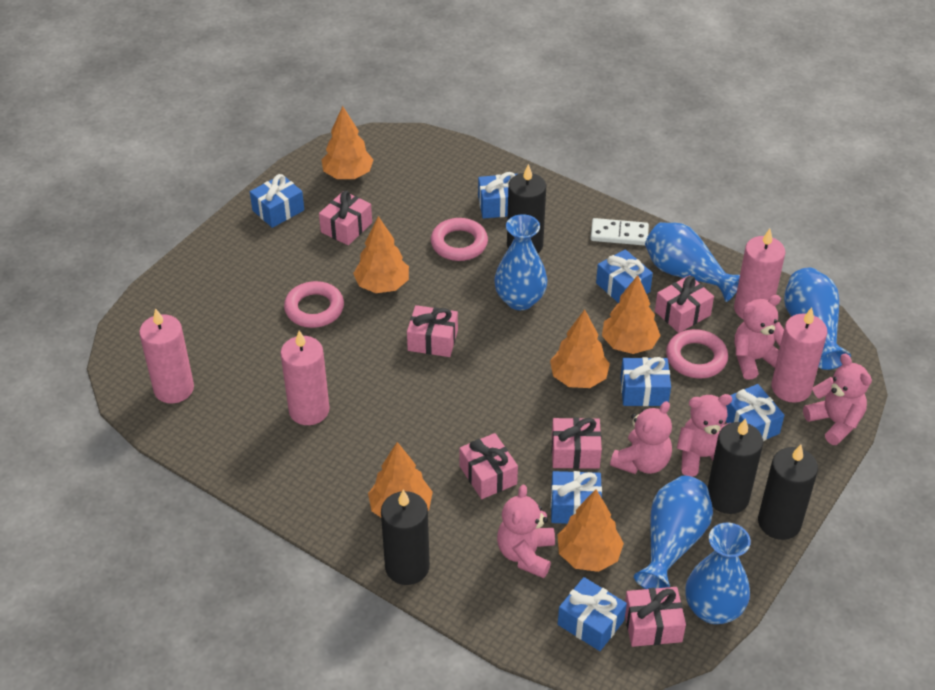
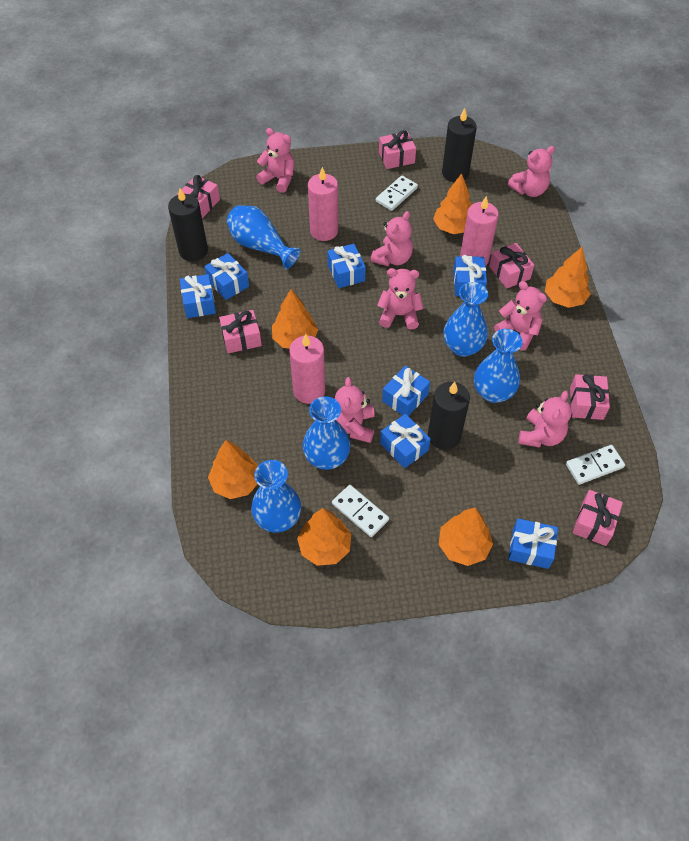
black candle: 4 -> 3
pink candle: 4 -> 3
pink ring: 3 -> 0
pink teddy bear: 5 -> 7
white domino: 1 -> 3

